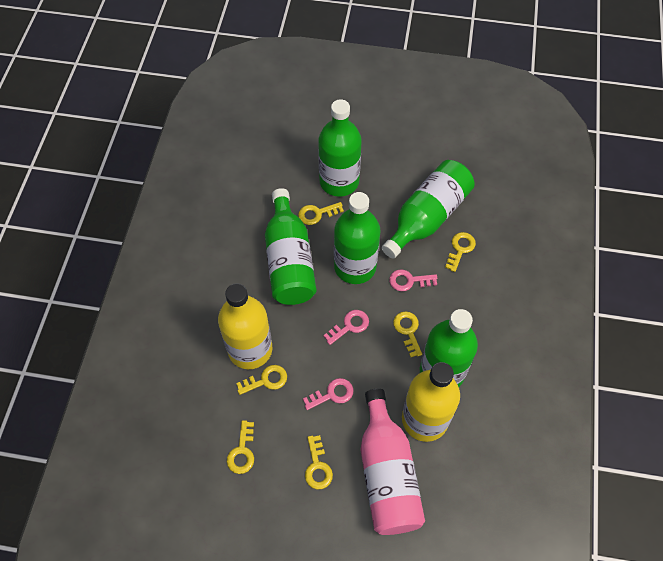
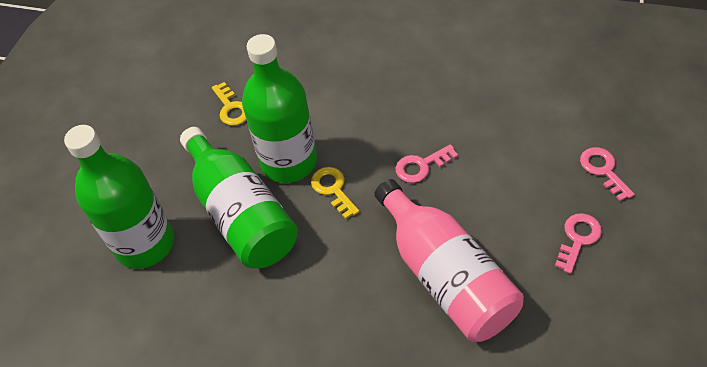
green bottle: 5 -> 3
yellow bottle: 2 -> 0
yellow key: 6 -> 2

